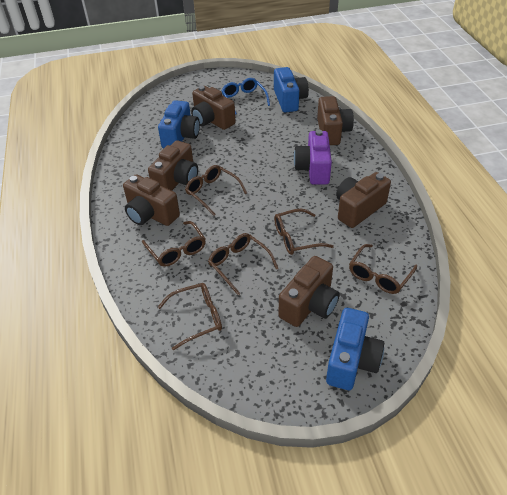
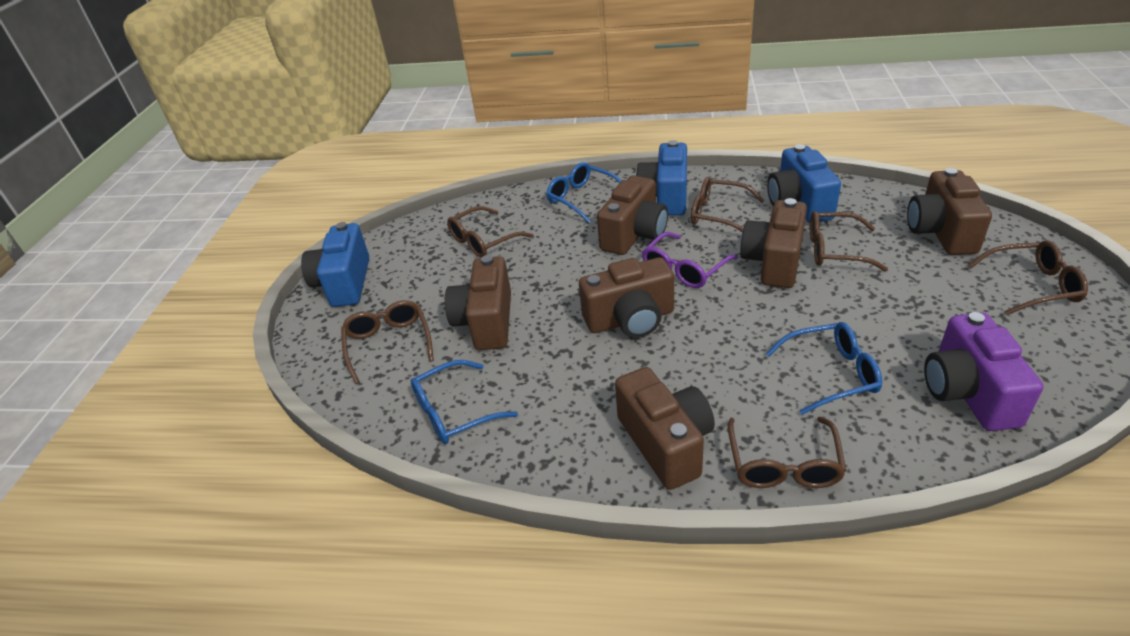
blue glasses: 1 -> 3
purple glasses: 0 -> 1

